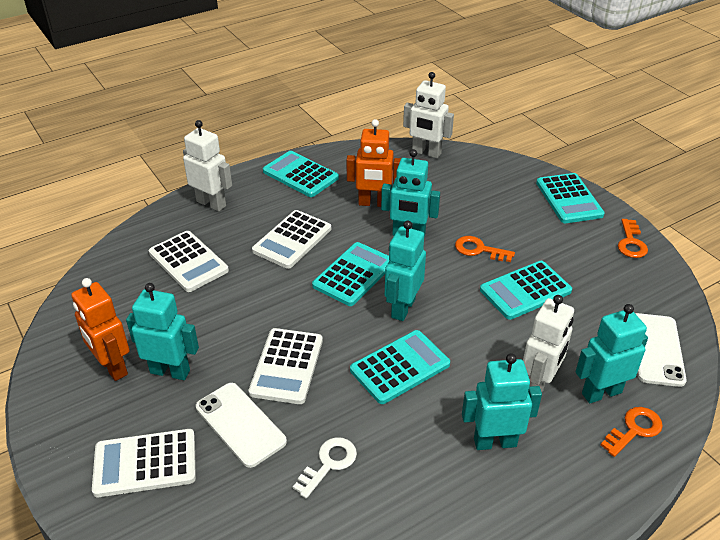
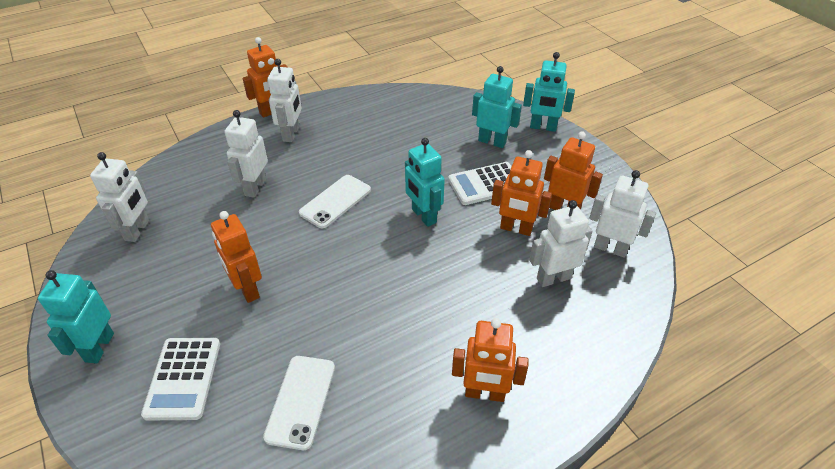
orange key: 3 -> 0
orange robot: 2 -> 5
turquoise calculator: 5 -> 0
turquoise robot: 5 -> 4
white calculator: 4 -> 2
white key: 1 -> 0
white robot: 3 -> 5

